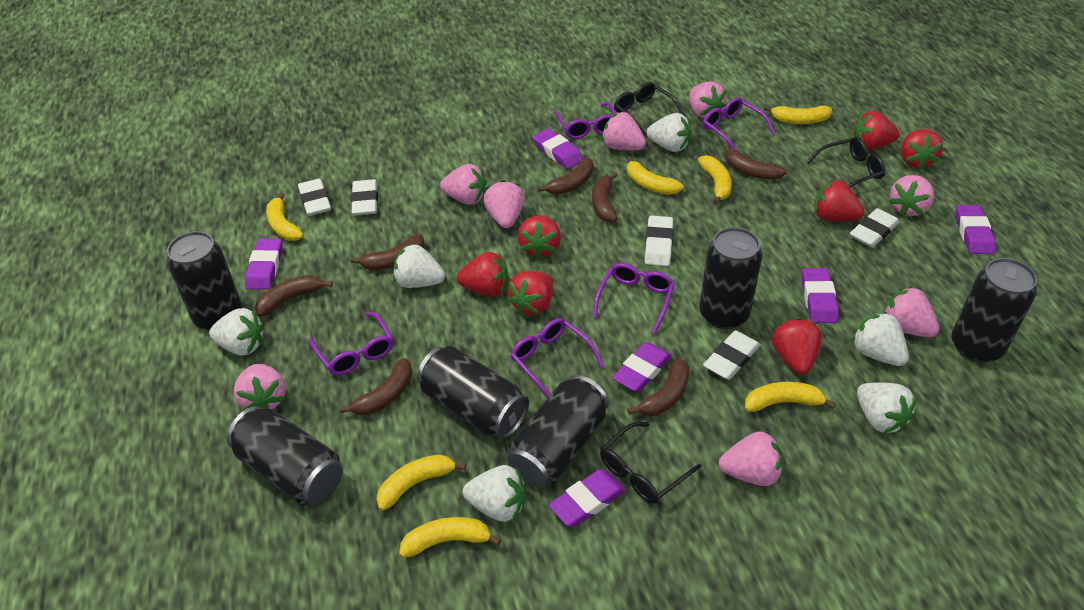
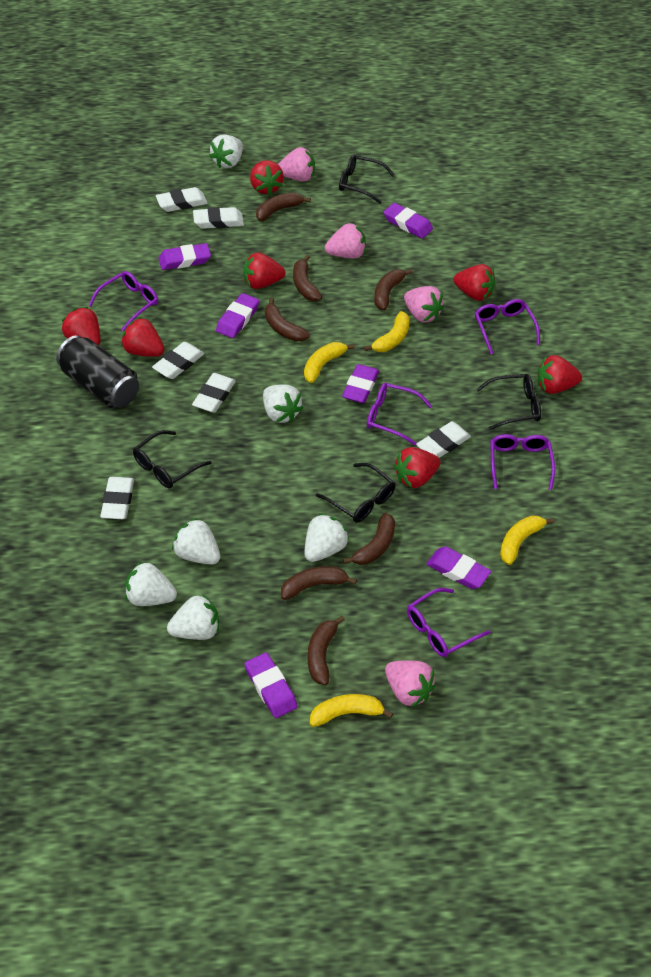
black can: 6 -> 1
black glasses: 3 -> 4
pink strawberry: 8 -> 4
white eraser: 5 -> 6
yellow banana: 7 -> 4

